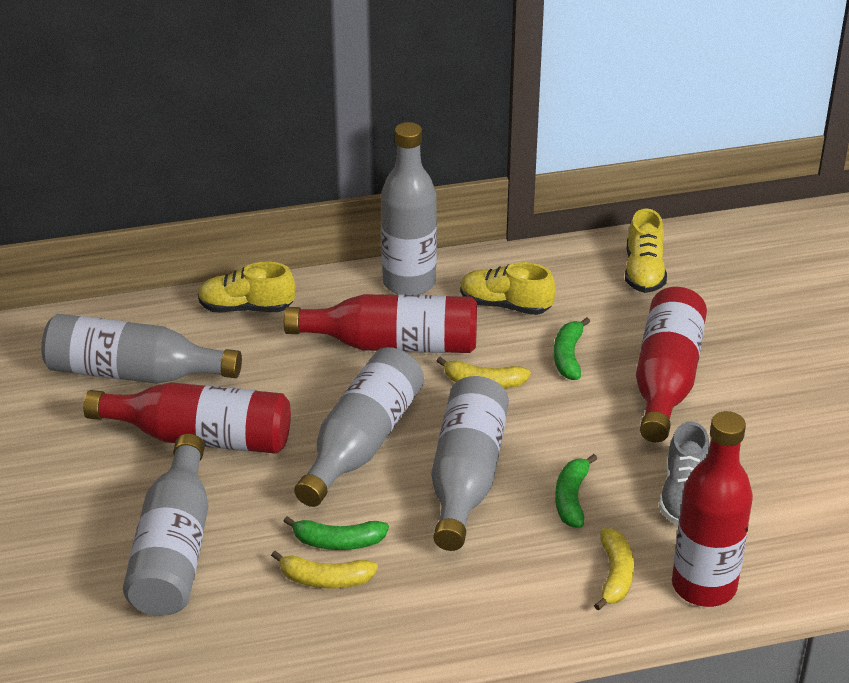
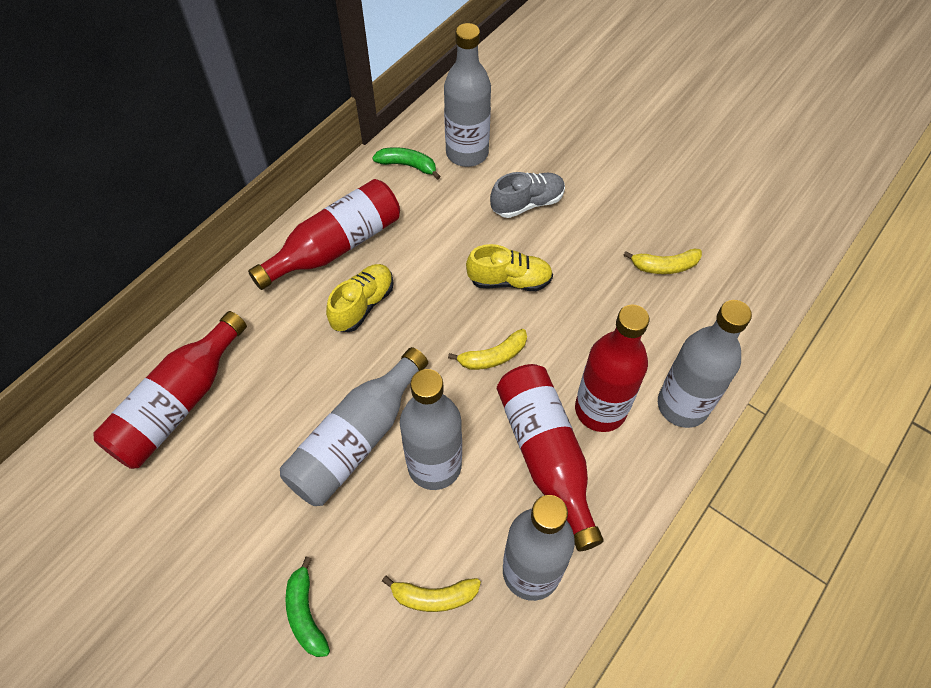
green banana: 3 -> 2
yellow shoe: 3 -> 2

